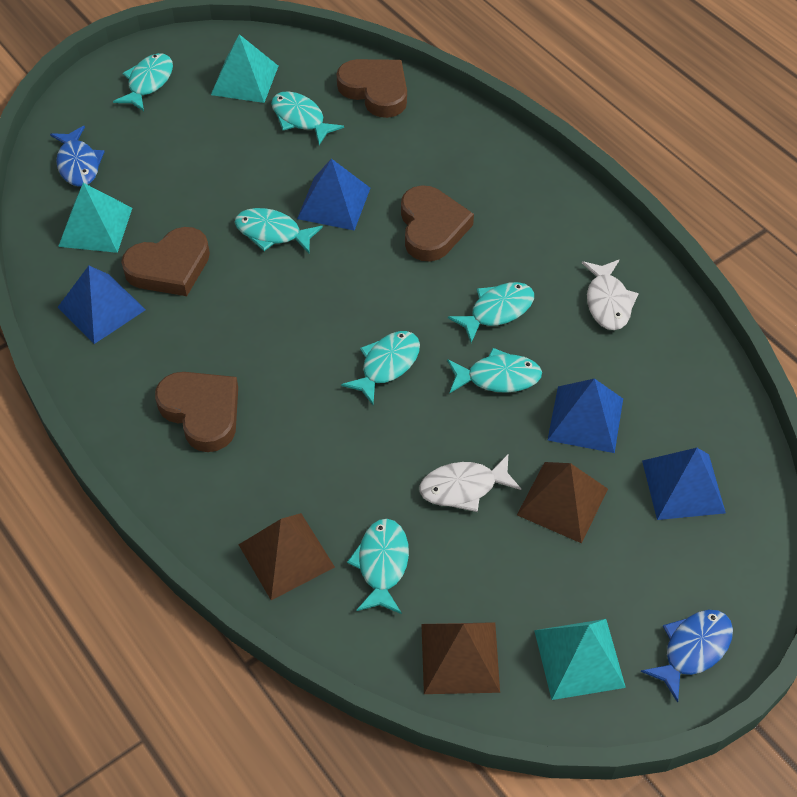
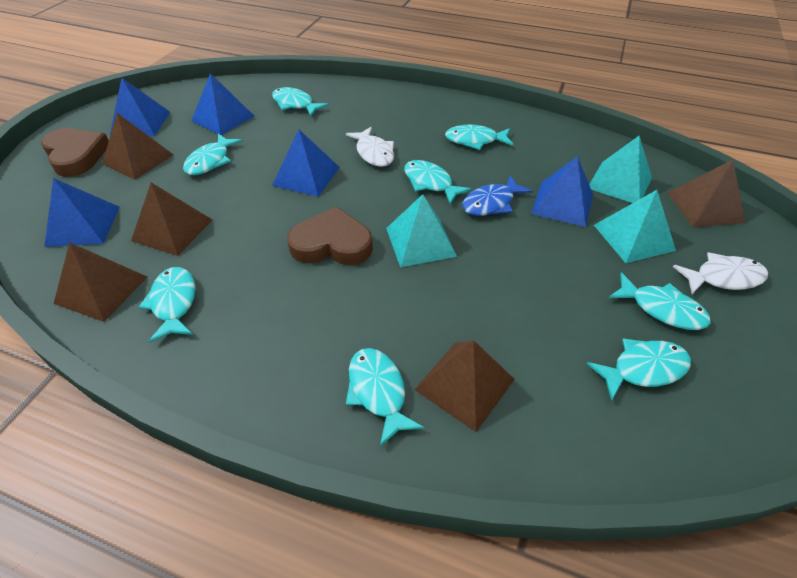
blue fish: 2 -> 1
blue pyramid: 4 -> 5
brown heart: 4 -> 2
brown pyramid: 3 -> 5
turquoise fish: 7 -> 8

